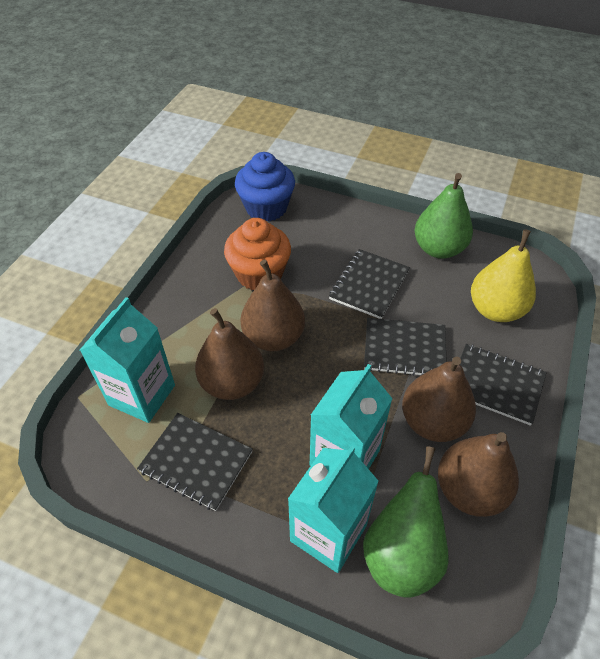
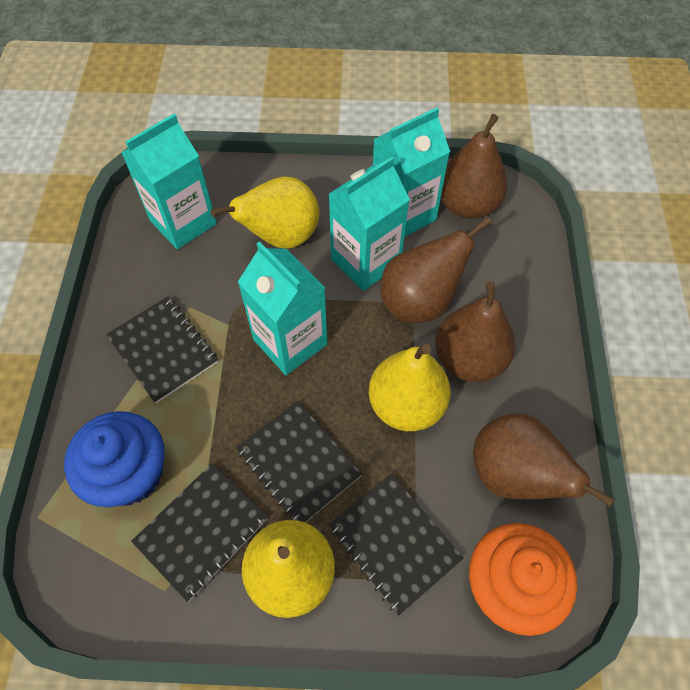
green pear: 2 -> 0
turquoise carton: 3 -> 4
yellow pear: 1 -> 3

